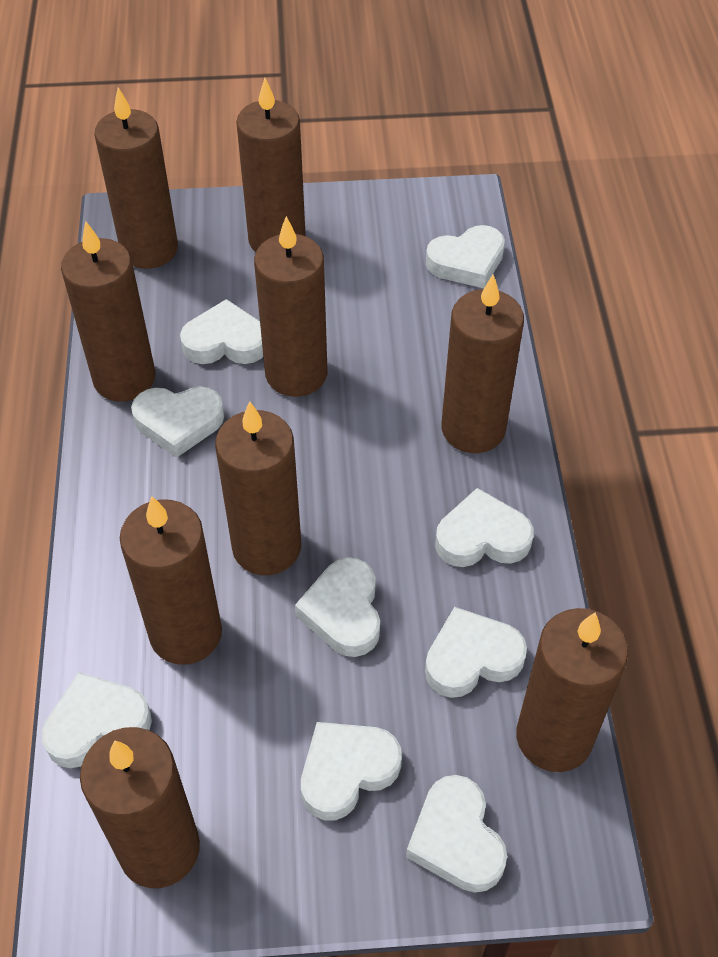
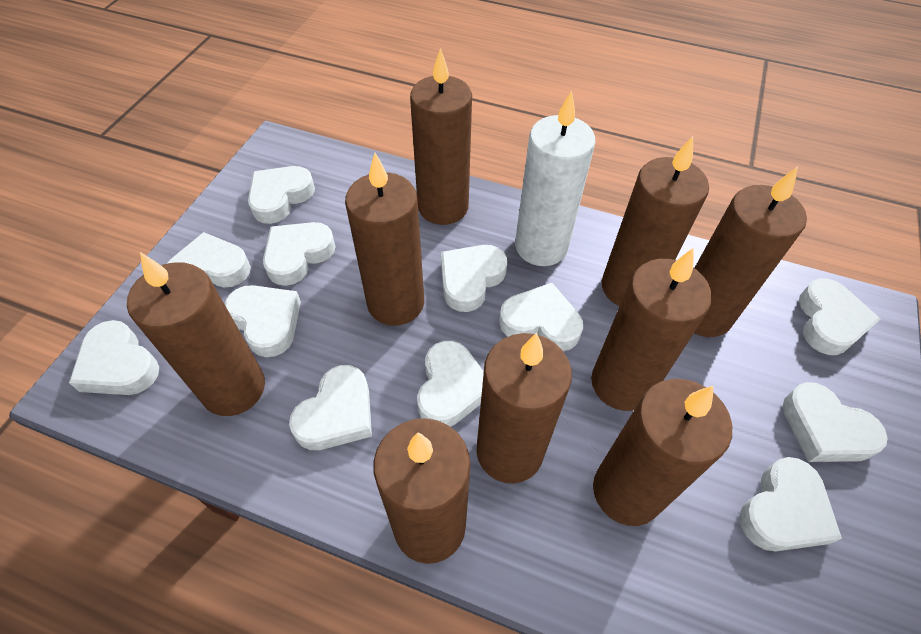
white candle: 0 -> 1
white heart: 9 -> 12

